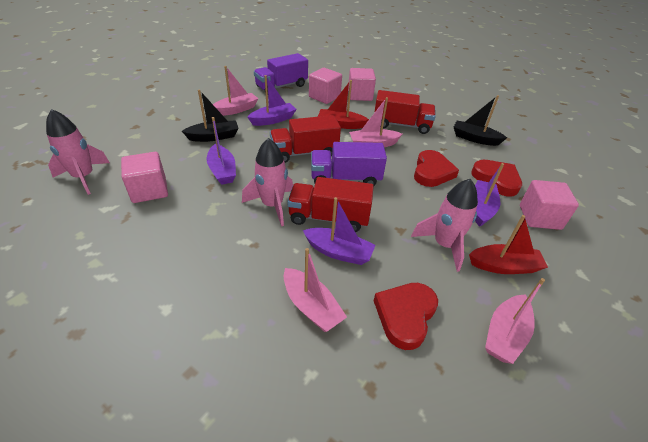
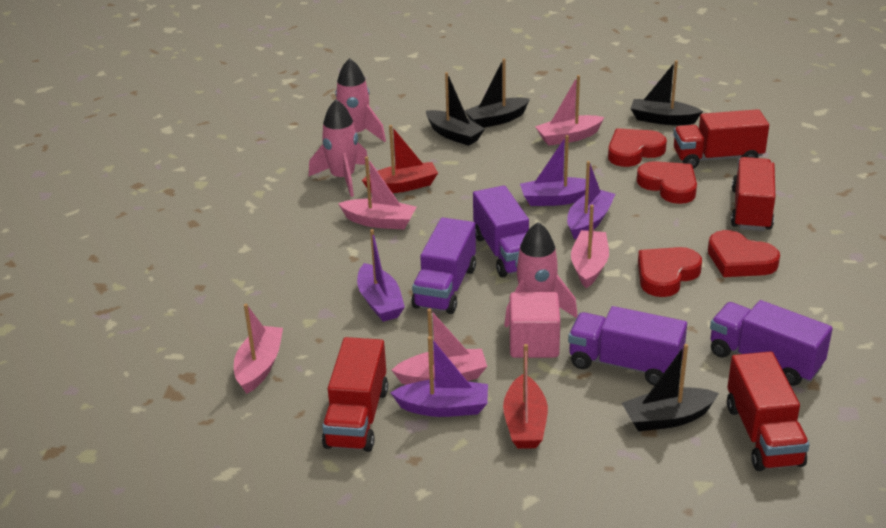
black boat: 2 -> 4
pink boat: 4 -> 5
pink cube: 4 -> 1
purple truck: 2 -> 4
red heart: 3 -> 4
red truck: 3 -> 4

